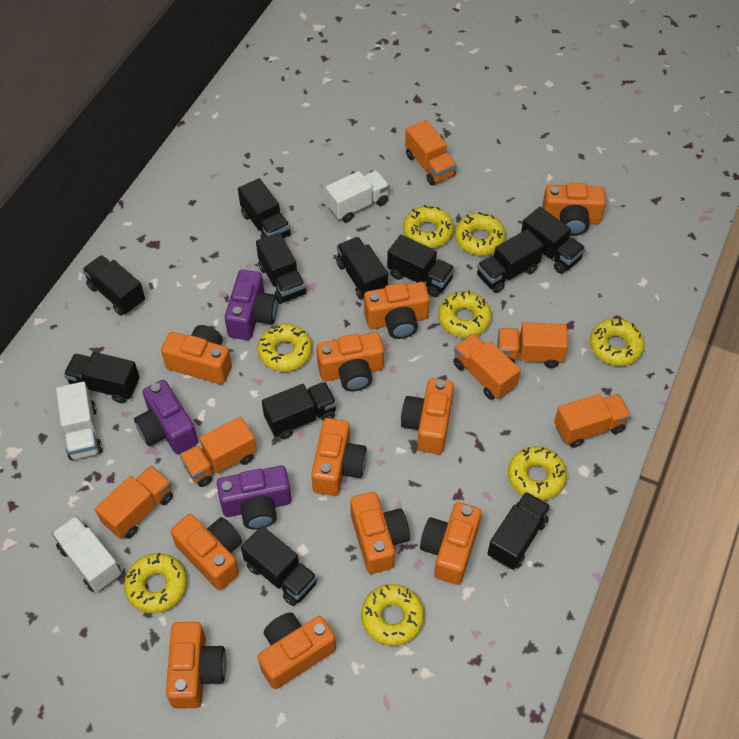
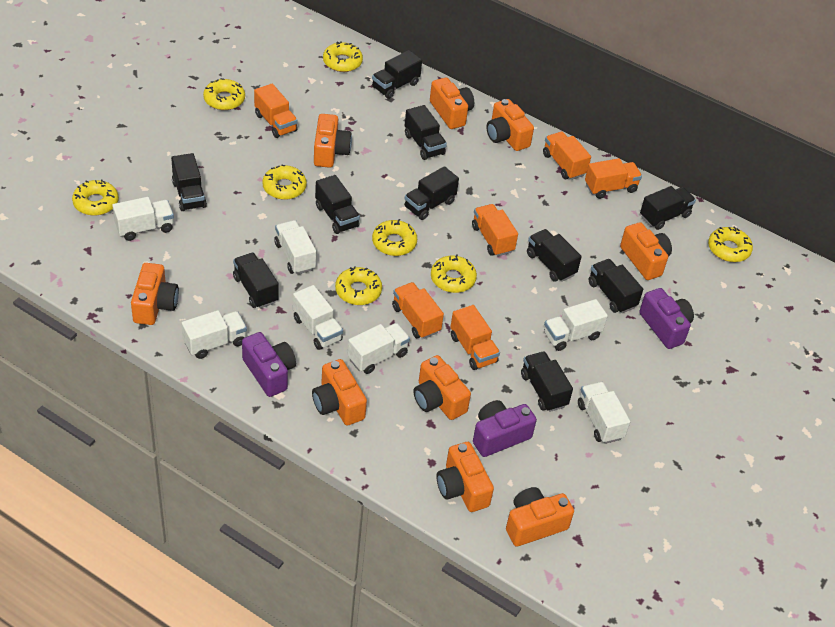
black truck: 11 -> 10
orange camera: 11 -> 9
white truck: 3 -> 7

